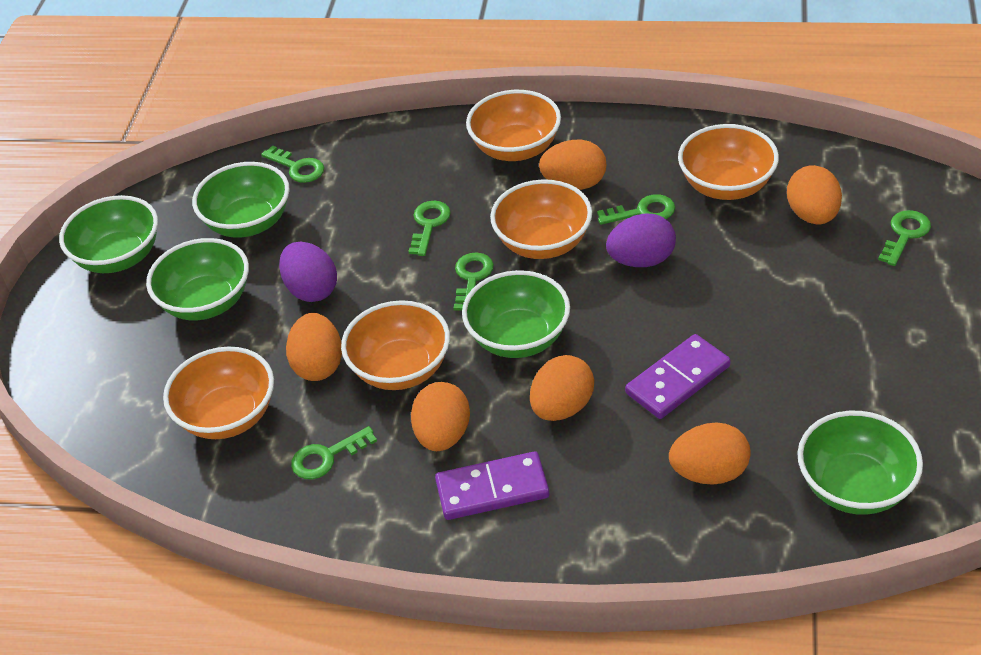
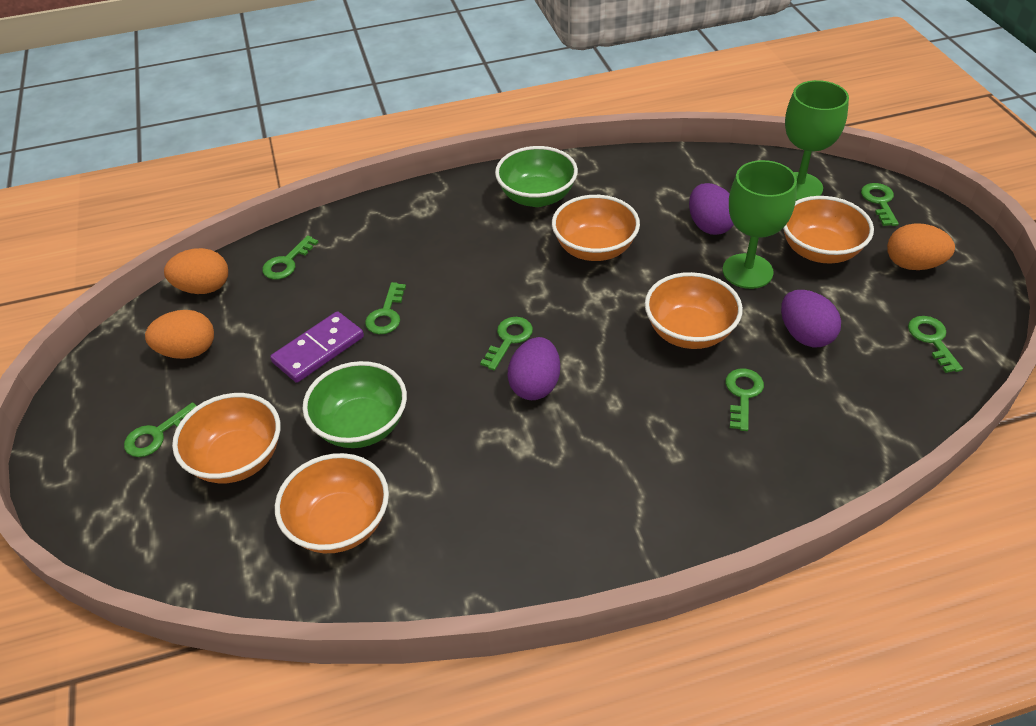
green bowl: 5 -> 2
green goblet: 0 -> 2
green key: 6 -> 7
orange egg: 6 -> 3
purple domino: 2 -> 1
purple egg: 2 -> 3

